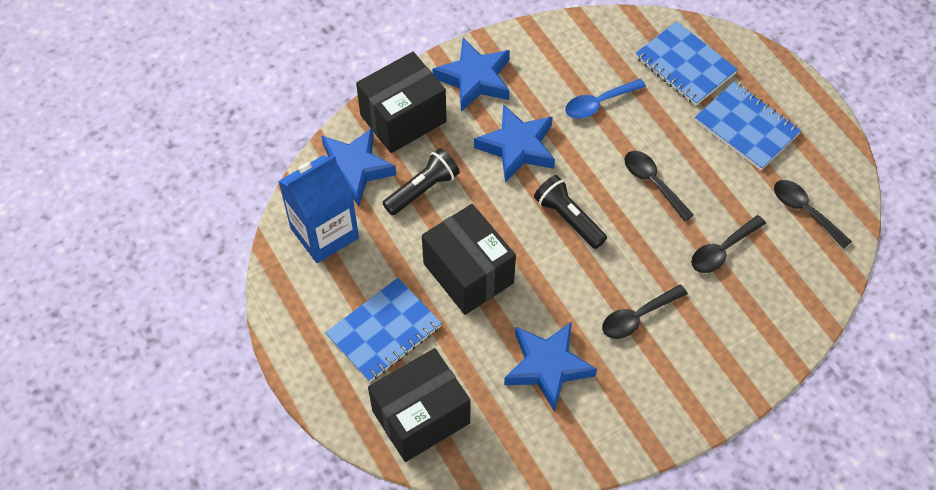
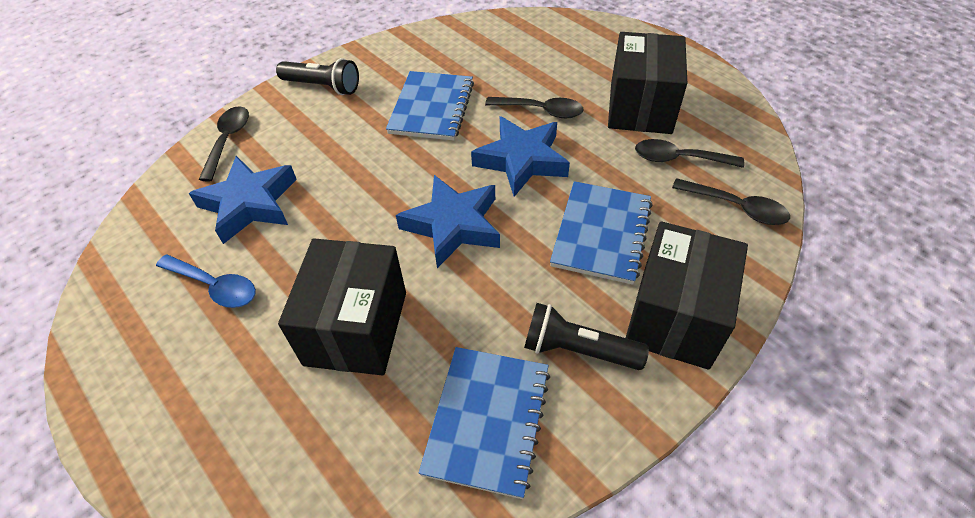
blue carton: 1 -> 0
blue star: 4 -> 3

